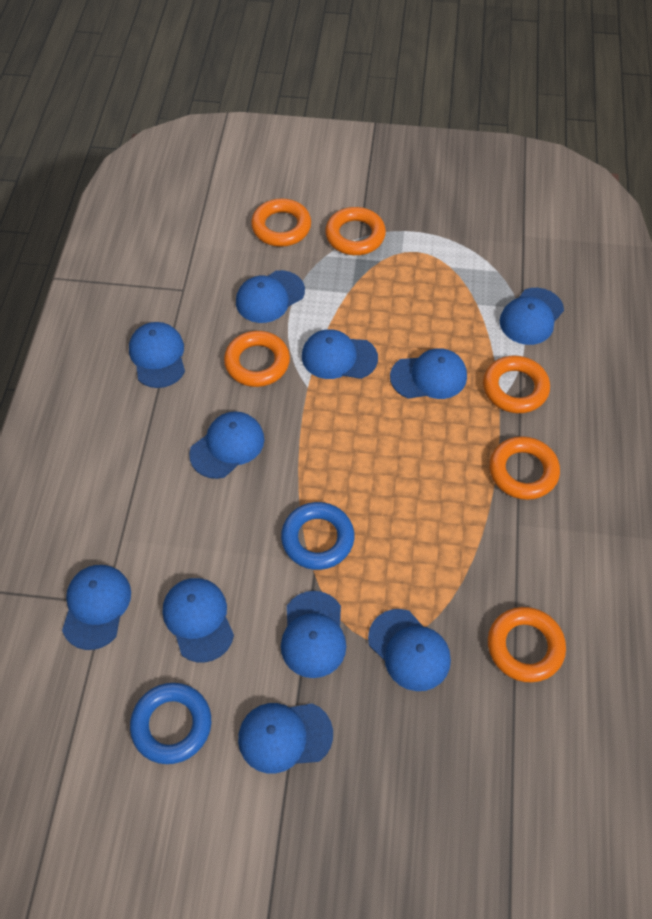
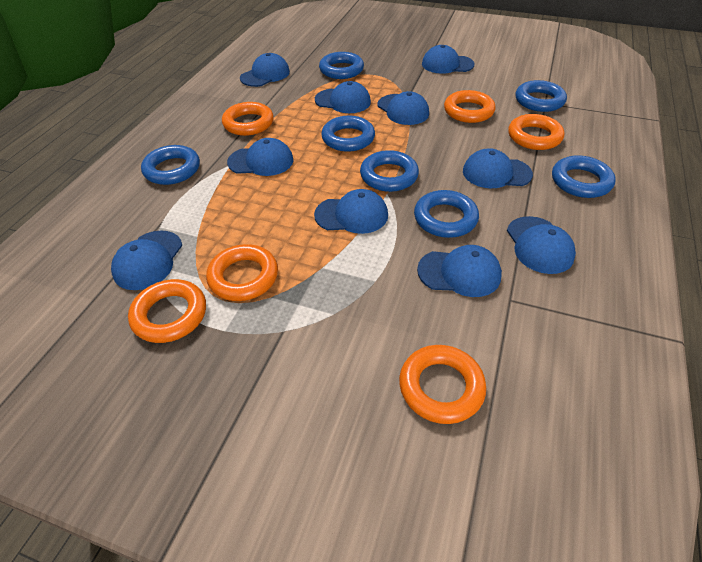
blue cap: 11 -> 10
blue ring: 2 -> 7

